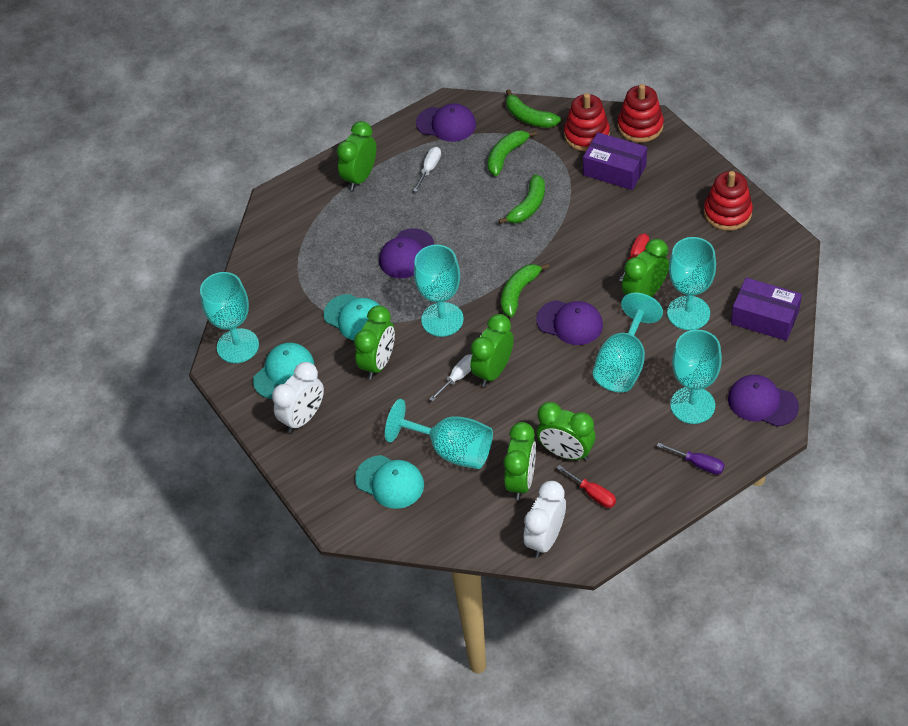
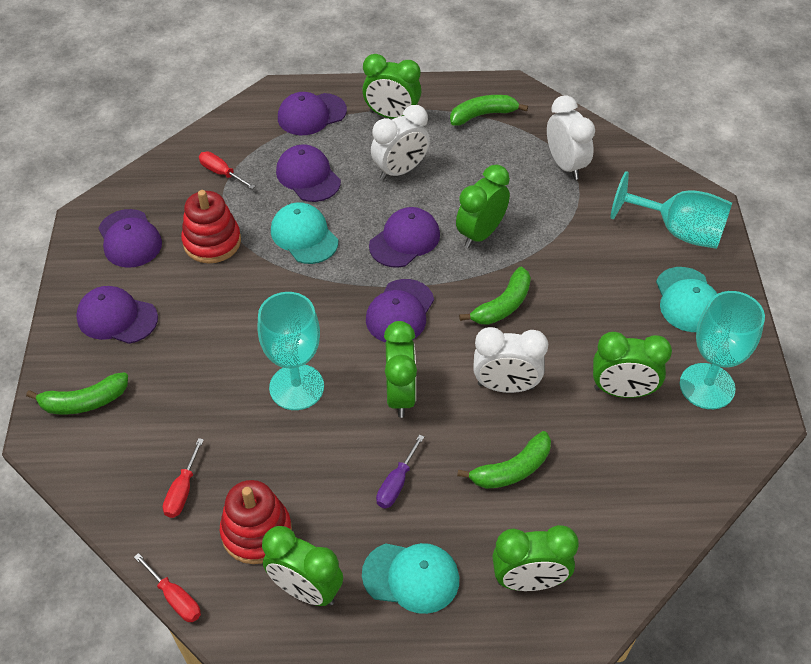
purple box: 2 -> 0
purple cap: 4 -> 6
red screwdriver: 2 -> 3
red stacking toy: 3 -> 2
turquoise goblet: 6 -> 3
white clock: 2 -> 3
white screwdriver: 2 -> 0

